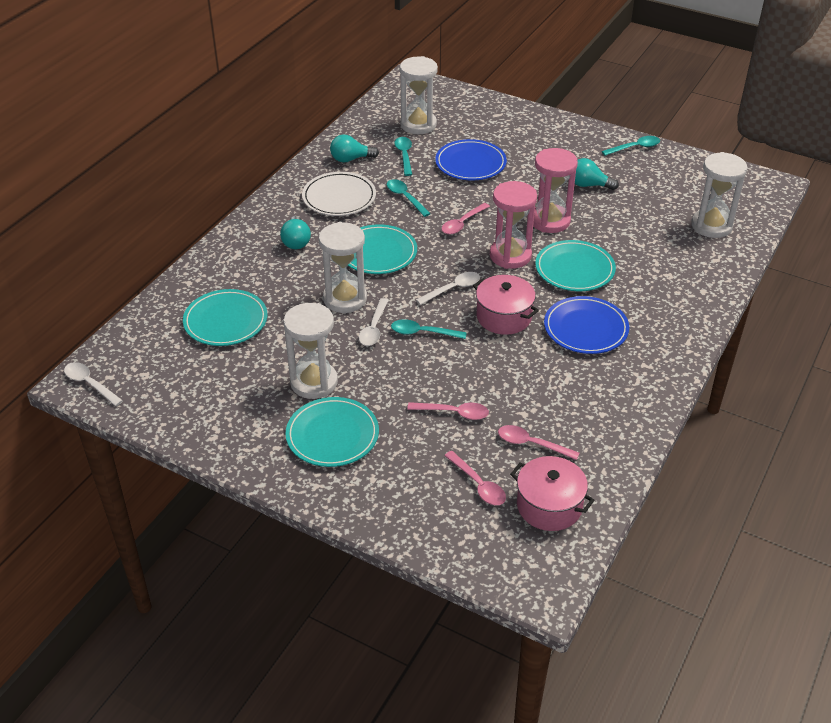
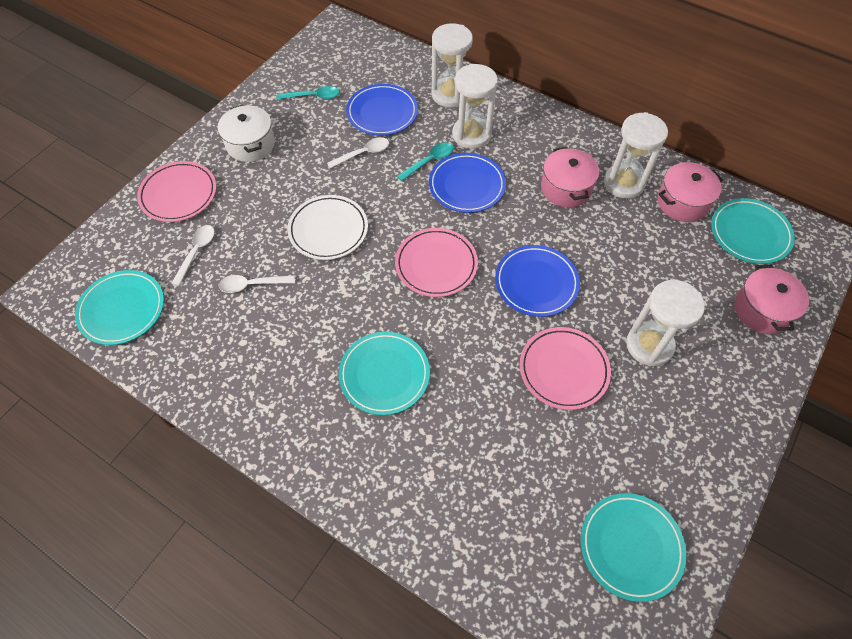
blue plate: 2 -> 3
pink hourglass: 2 -> 0
pink plate: 0 -> 3
pink pot: 2 -> 3
pink spoon: 4 -> 0
turquoise light bulb: 3 -> 0
turquoise spoon: 4 -> 2
white pot: 0 -> 1

